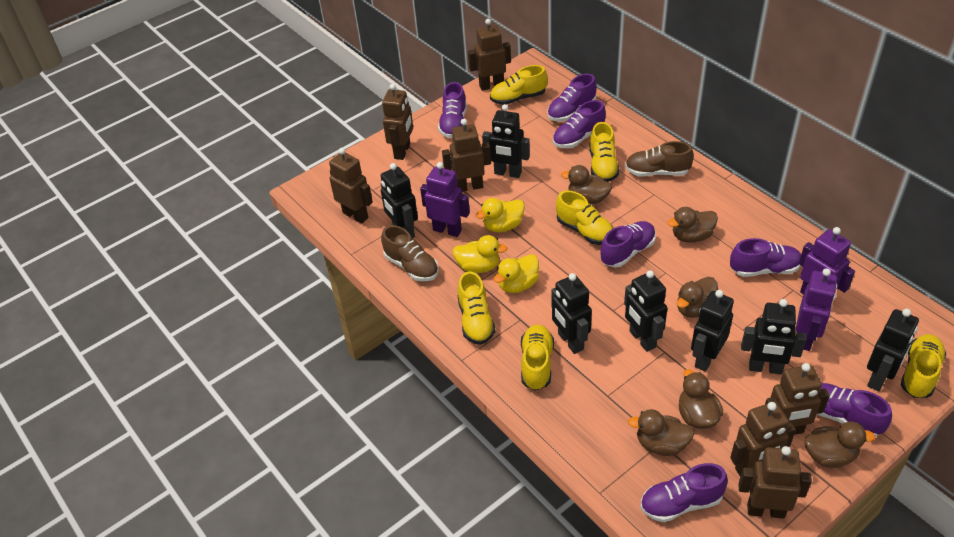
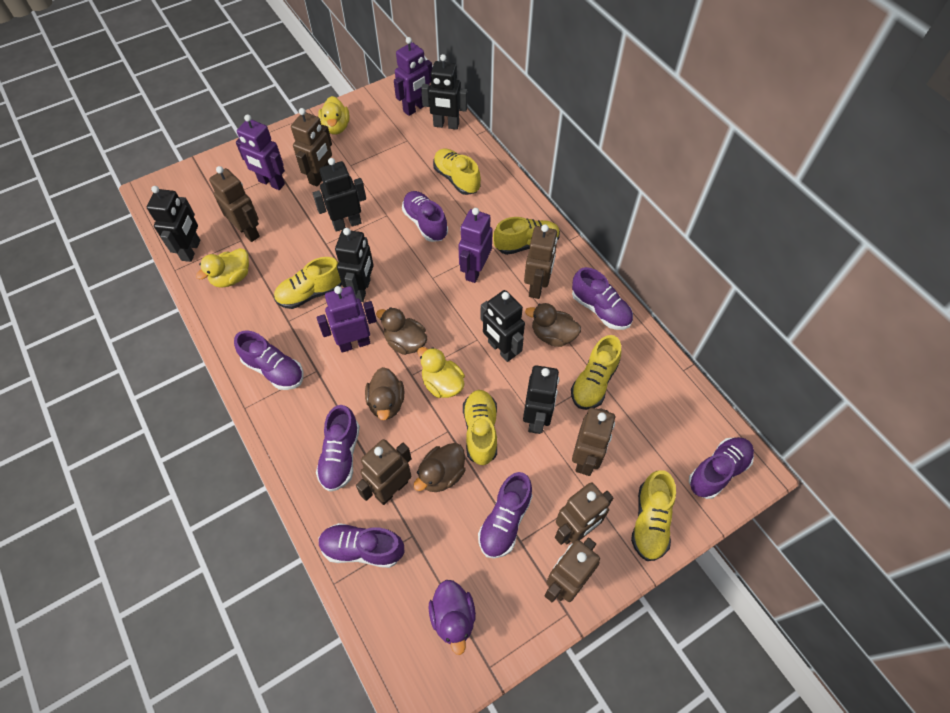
black robot: 7 -> 6
brown duck: 6 -> 4
brown shoe: 2 -> 0
purple duck: 0 -> 1
purple robot: 3 -> 4

